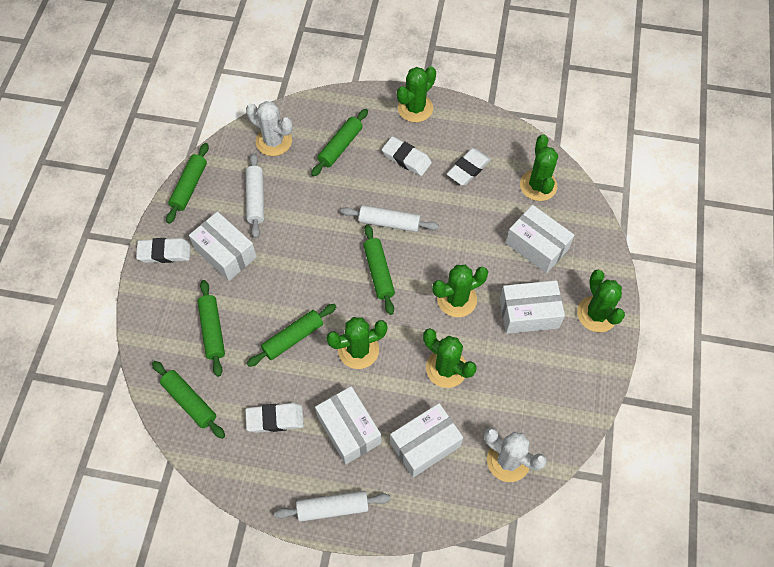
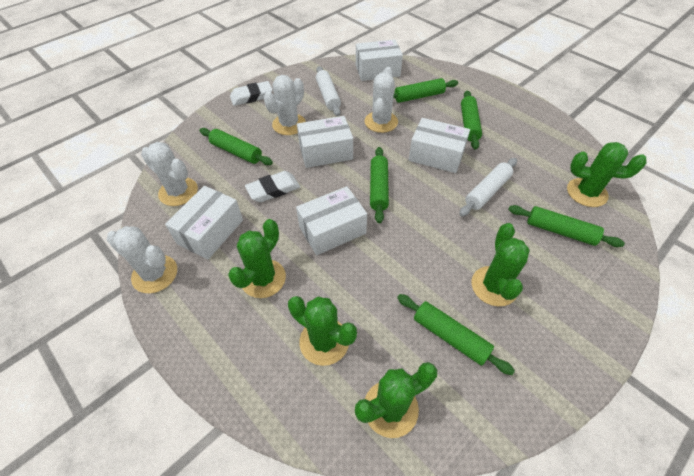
green cactus: 6 -> 5
white cactus: 2 -> 4
white eraser: 4 -> 2
white rolling pin: 3 -> 2

